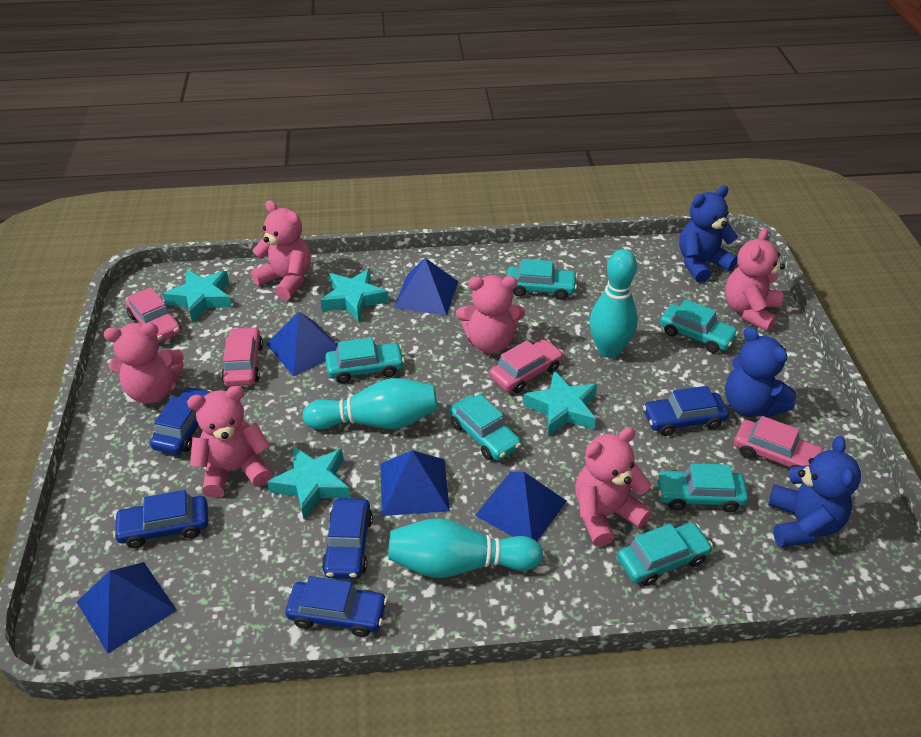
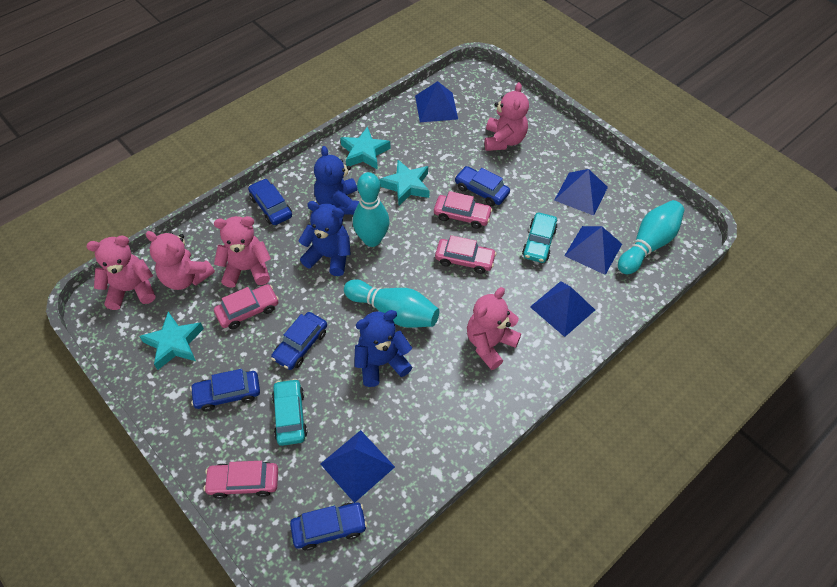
pink teddy bear: 6 -> 5
turquoise car: 6 -> 2
turquoise star: 4 -> 3

